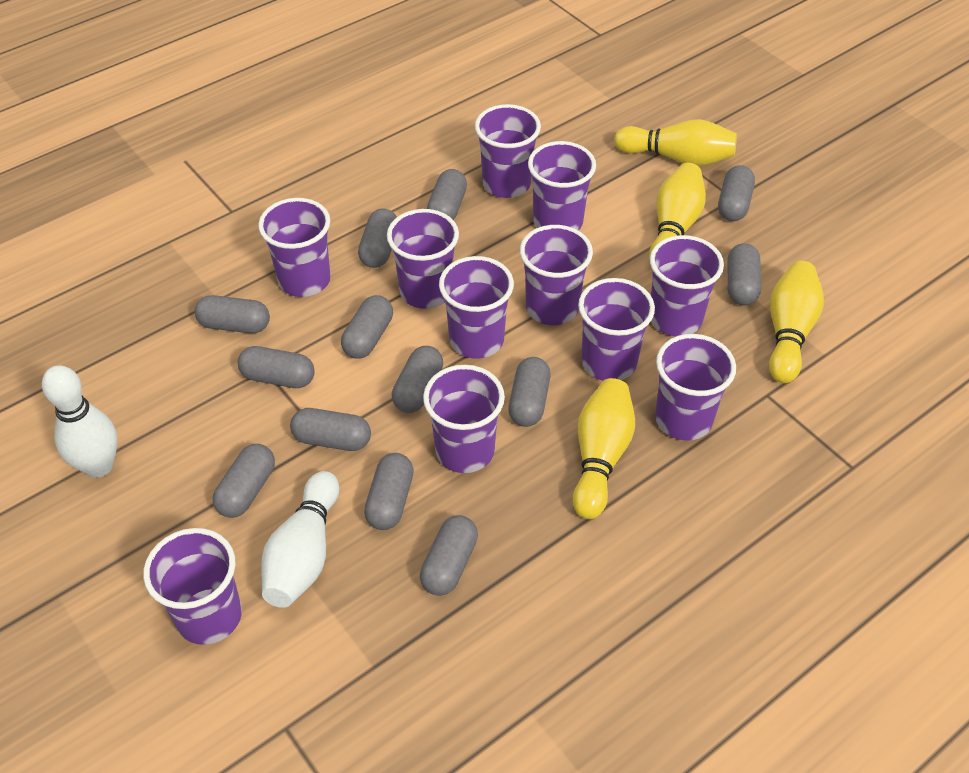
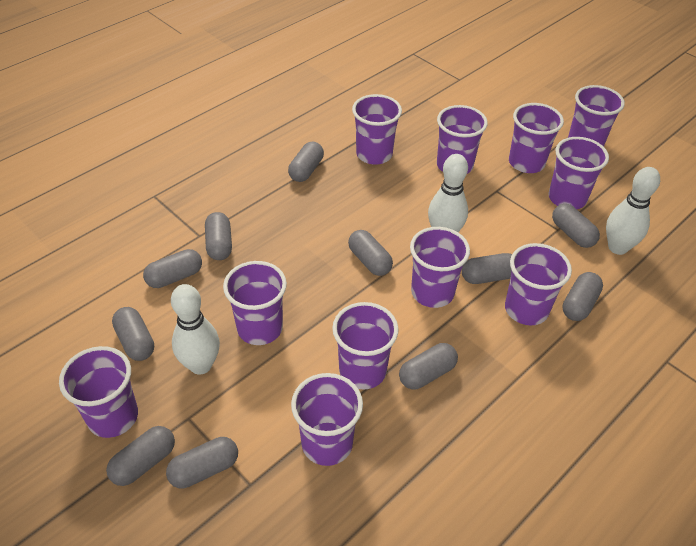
grey capsule: 13 -> 11
white bowling pin: 2 -> 3
yellow bowling pin: 4 -> 0

